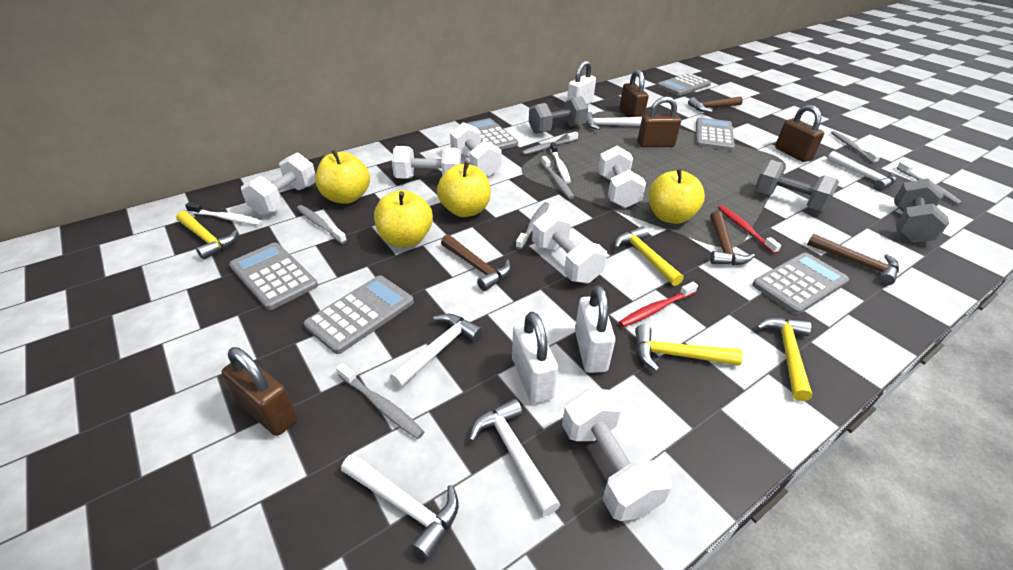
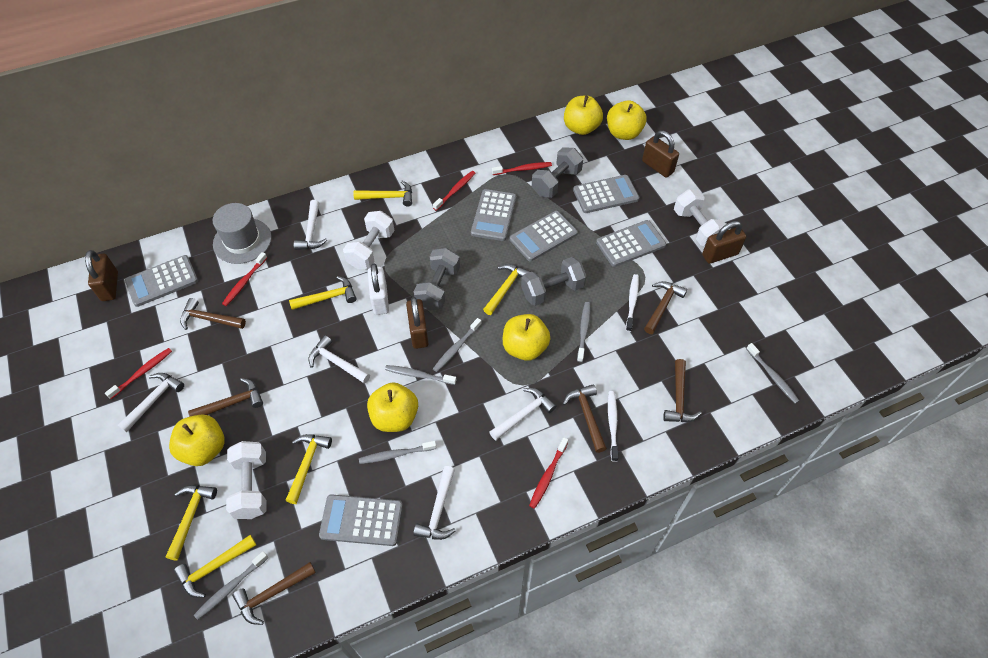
brown hammer: 4 -> 6
grey hat: 0 -> 1
grey toothbrush: 7 -> 6
red toothbrush: 2 -> 5
white dumbbell: 6 -> 3
white padlock: 3 -> 1
yellow apple: 4 -> 5
yellow hammer: 4 -> 6

